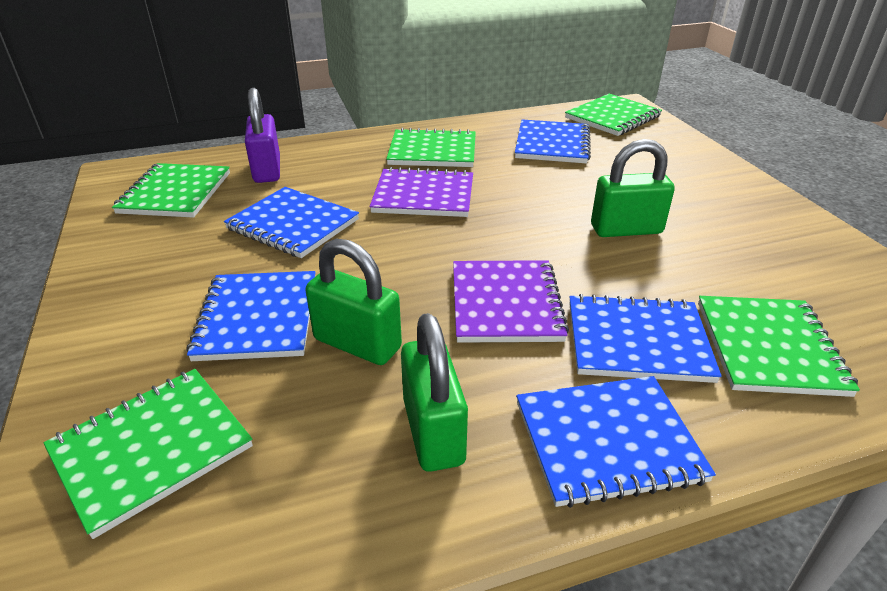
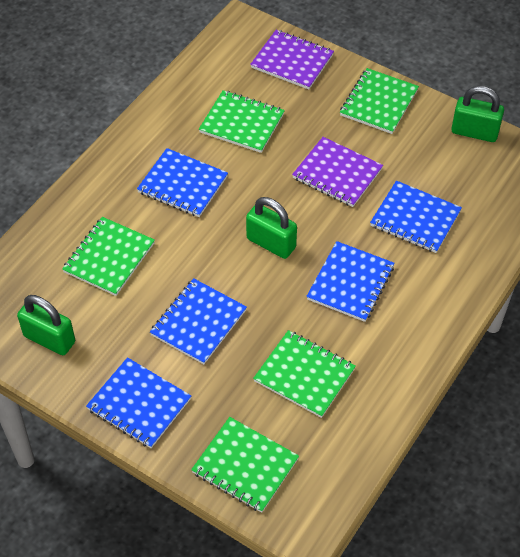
purple padlock: 1 -> 0

